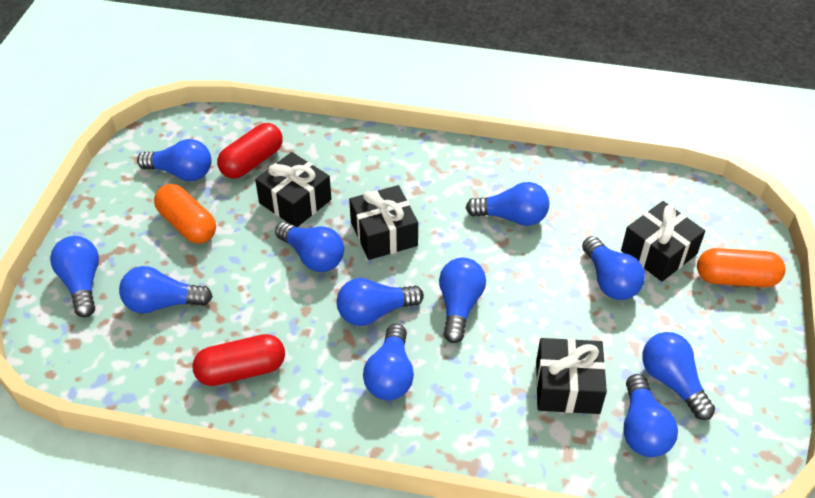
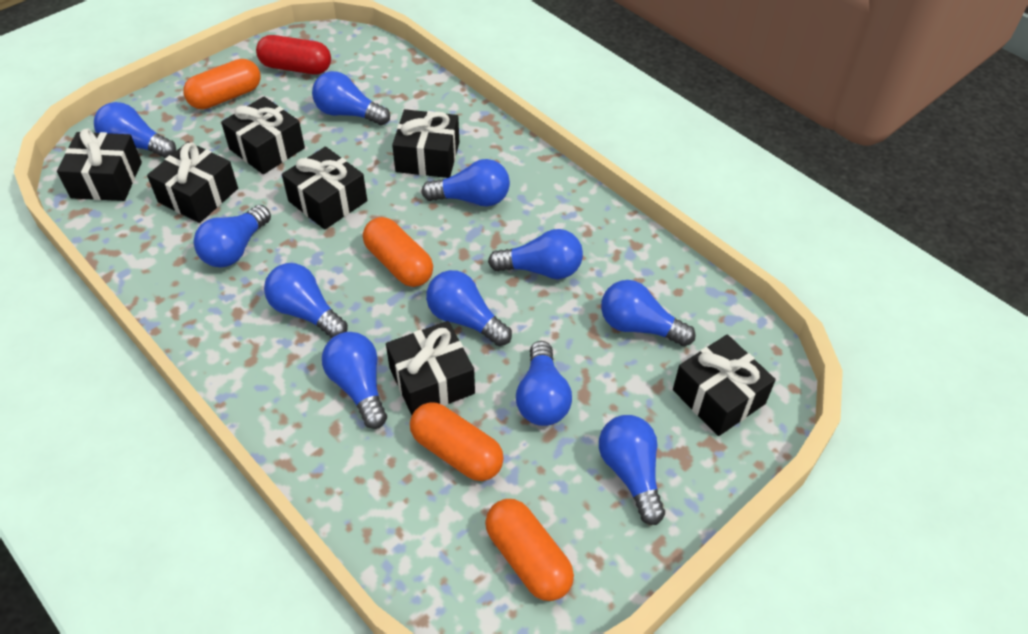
black gift: 4 -> 7
orange capsule: 2 -> 4
red capsule: 2 -> 1

